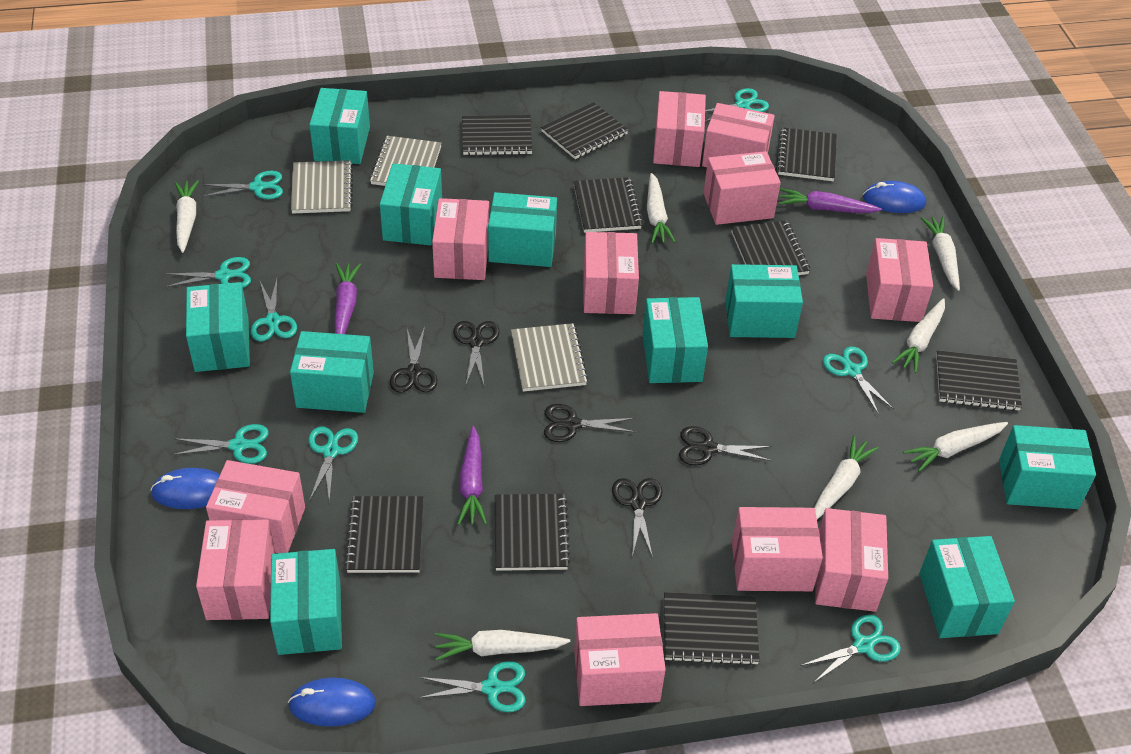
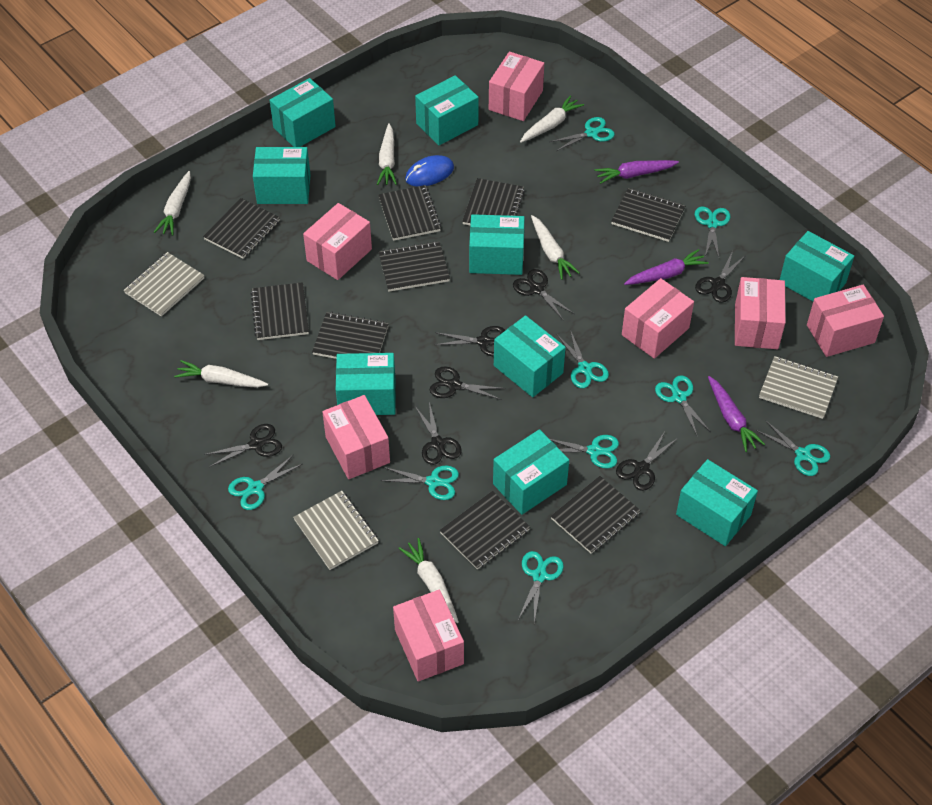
black scissors: 5 -> 7
blue mouse: 3 -> 1
pink box: 11 -> 7
turquoise box: 10 -> 9
white carrot: 7 -> 6

